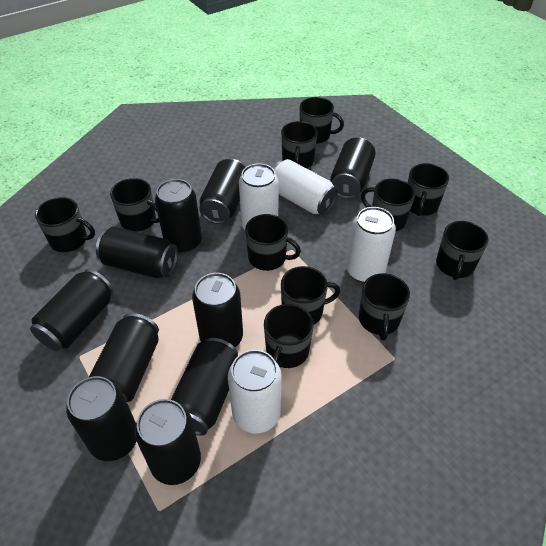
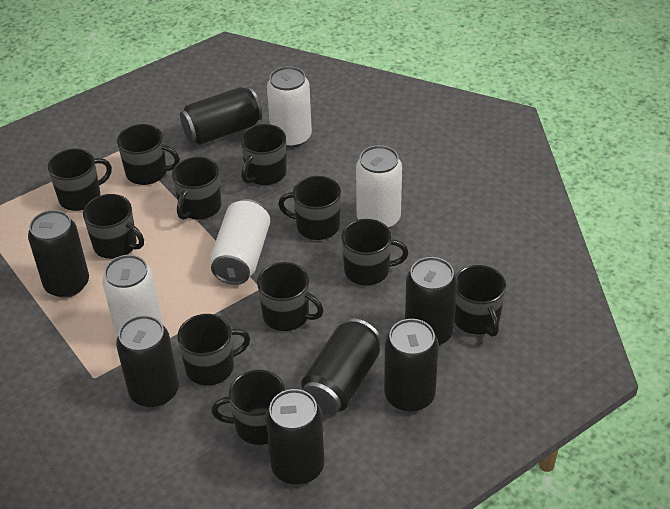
black can: 10 -> 7

